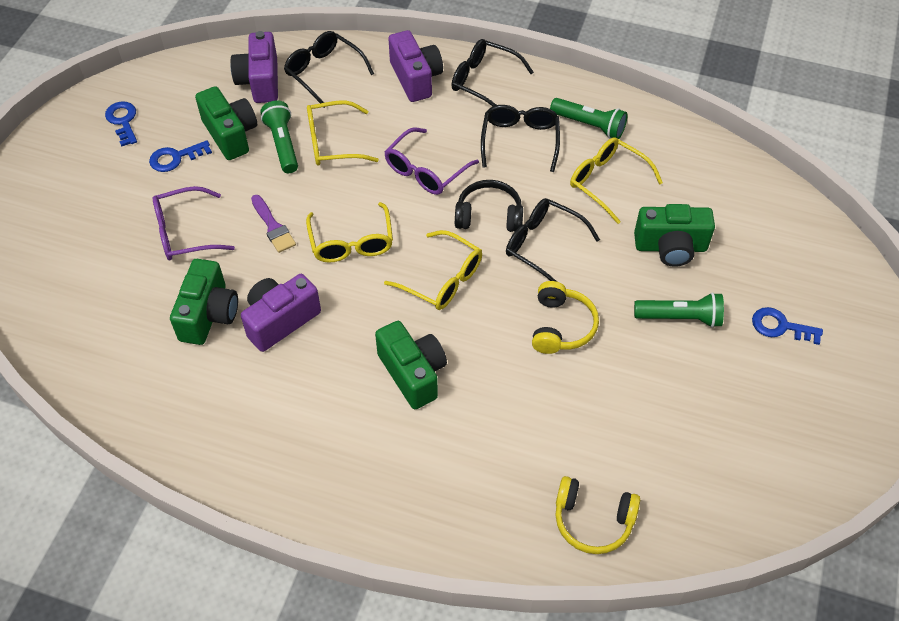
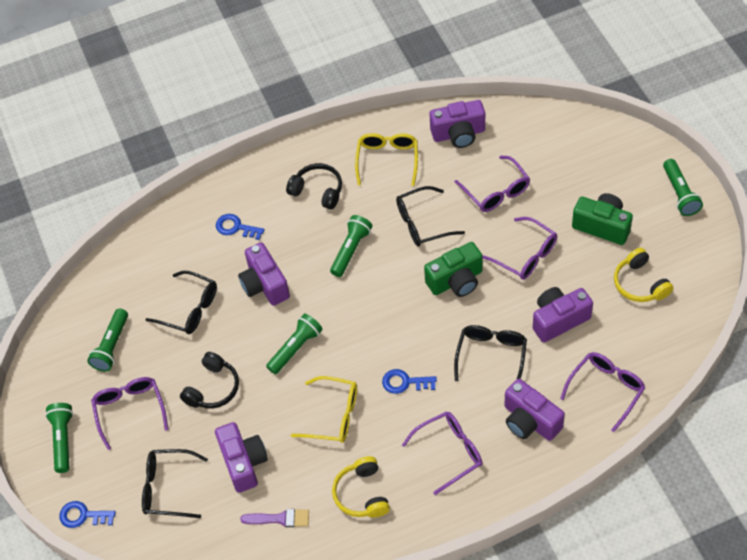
black headphones: 1 -> 2
green camera: 4 -> 2
green flashlight: 3 -> 5
purple camera: 3 -> 5
purple glasses: 2 -> 5
yellow glasses: 4 -> 2

